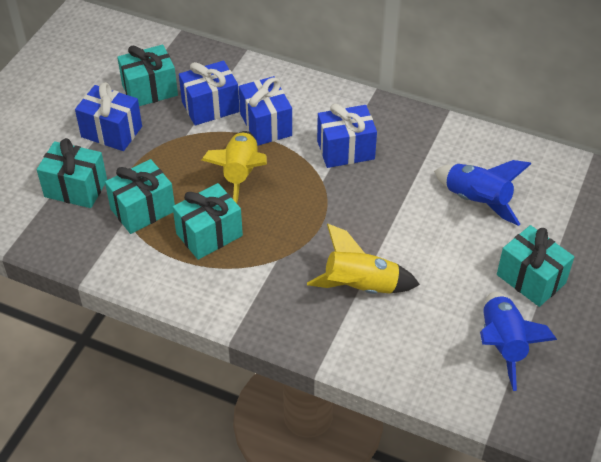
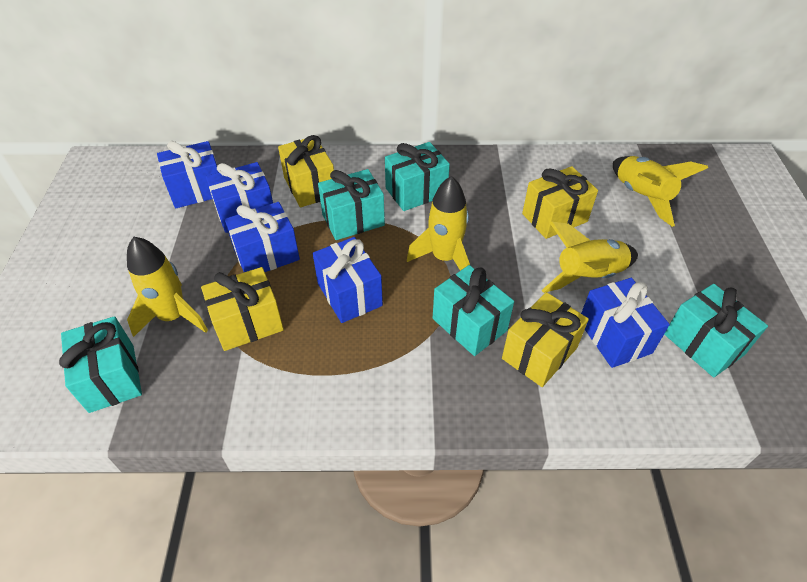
blue gift: 4 -> 5
blue rocket: 2 -> 0
yellow gift: 0 -> 4
yellow rocket: 2 -> 4

